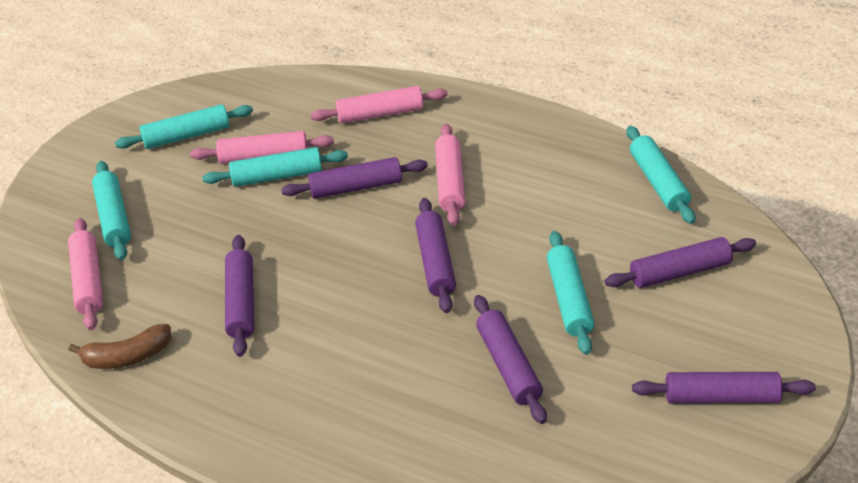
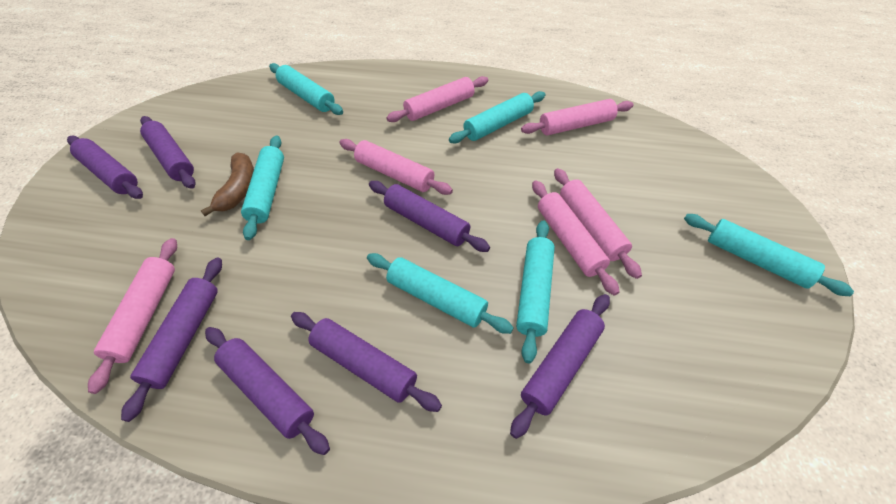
pink rolling pin: 4 -> 6
purple rolling pin: 6 -> 7
turquoise rolling pin: 5 -> 6

